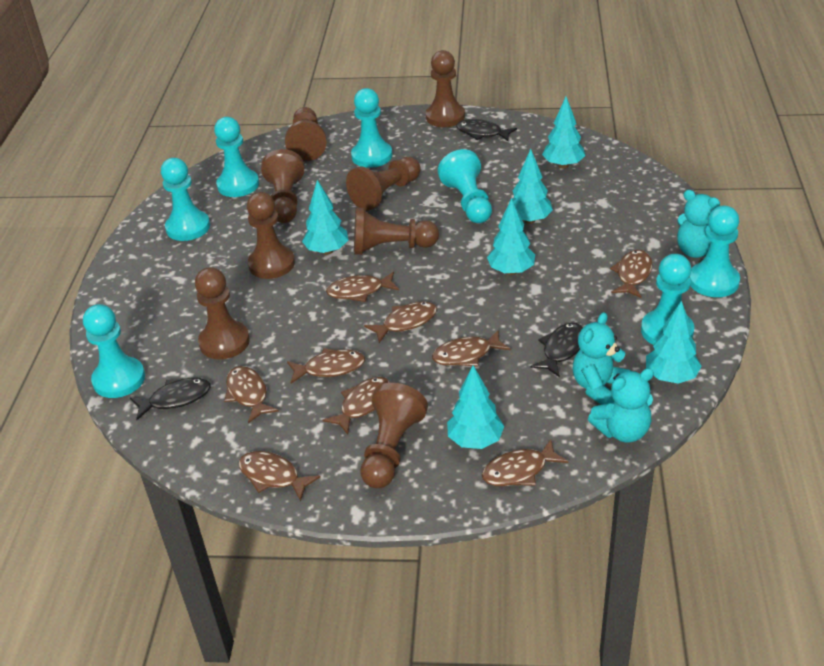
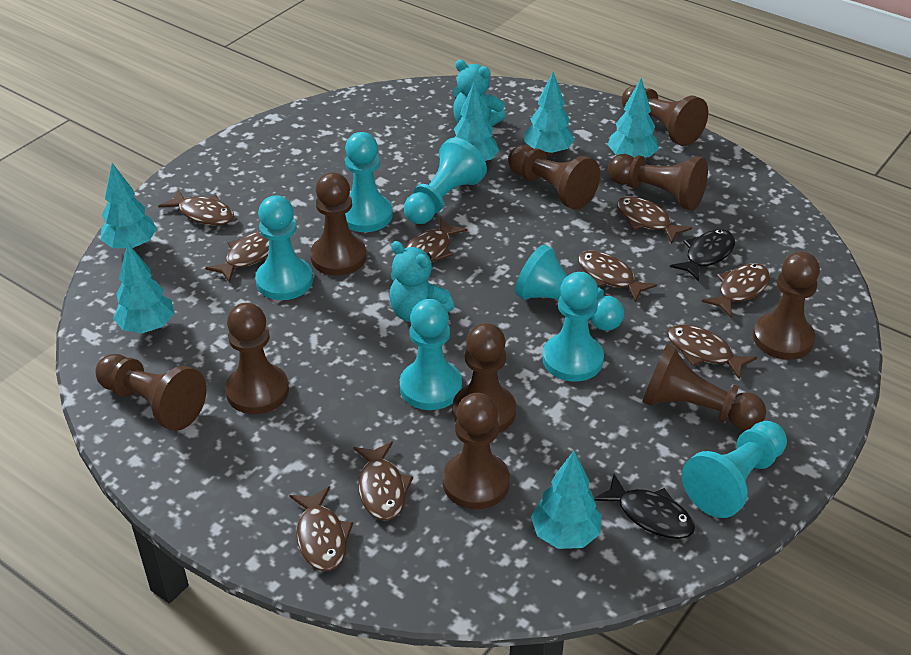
black fish: 3 -> 2
brown pawn: 8 -> 10
turquoise teddy bear: 3 -> 2

